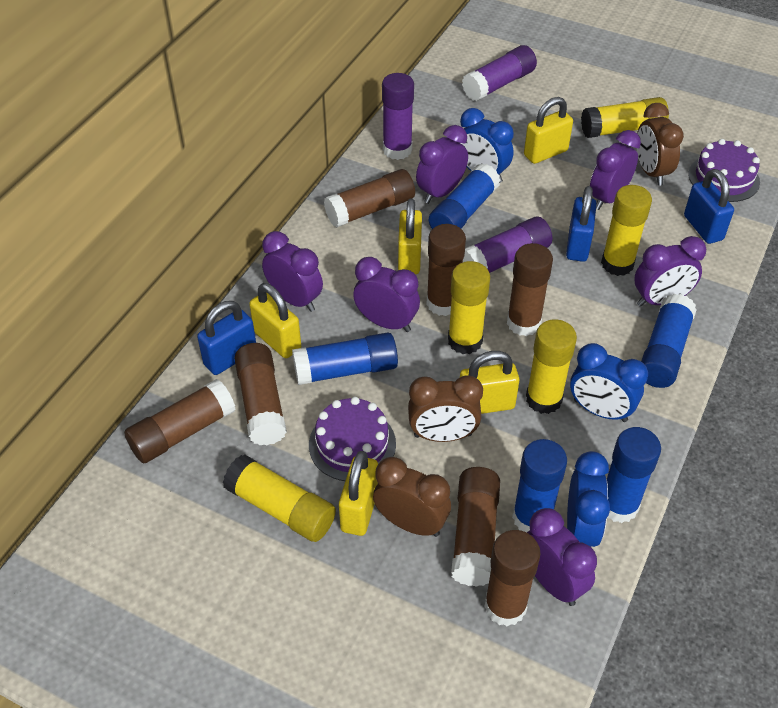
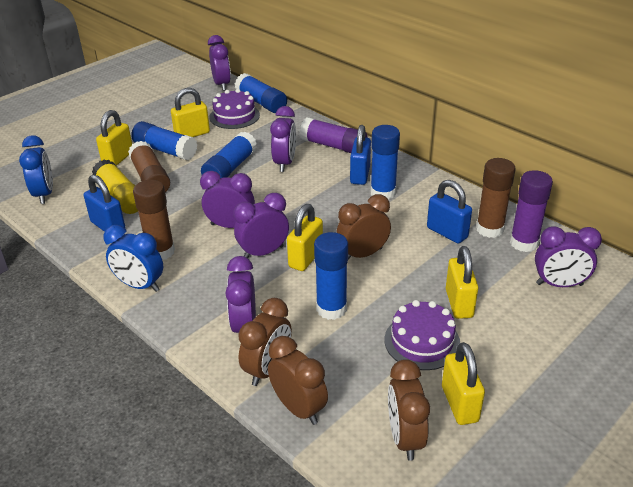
blue clock: 3 -> 2
brown clock: 3 -> 4
brown glue stick: 7 -> 3
purple glue stick: 3 -> 2
yellow glue stick: 5 -> 1

